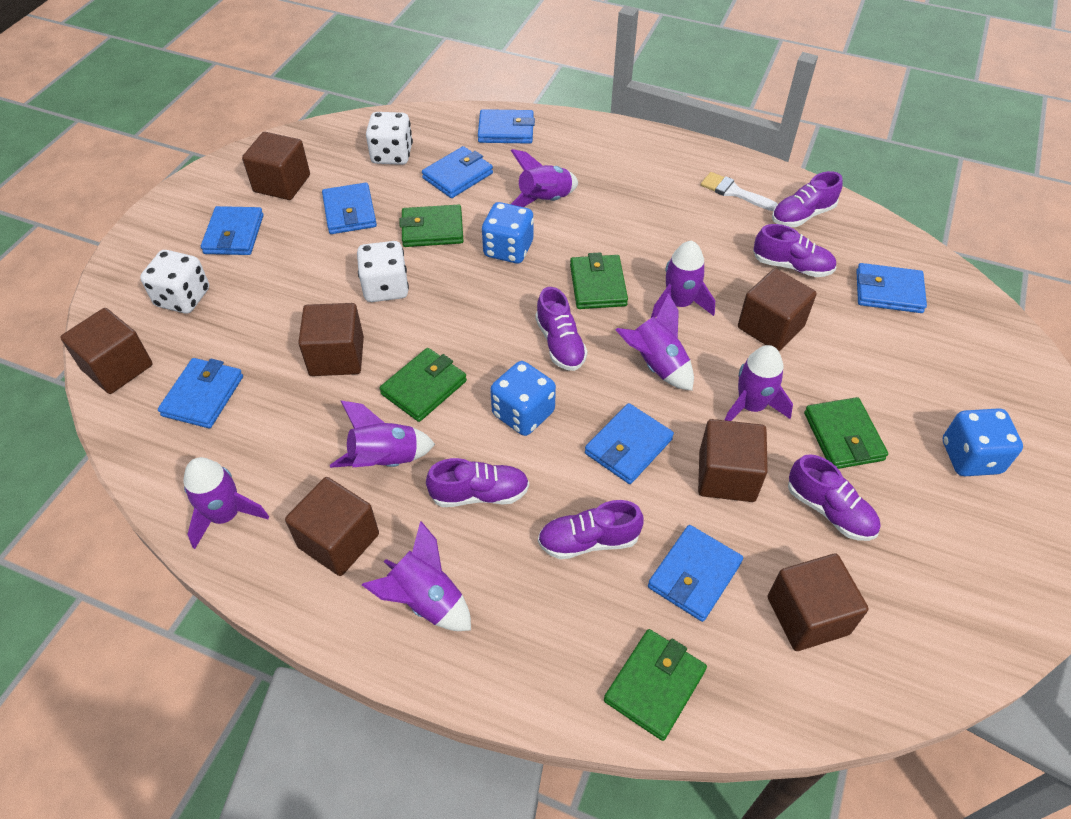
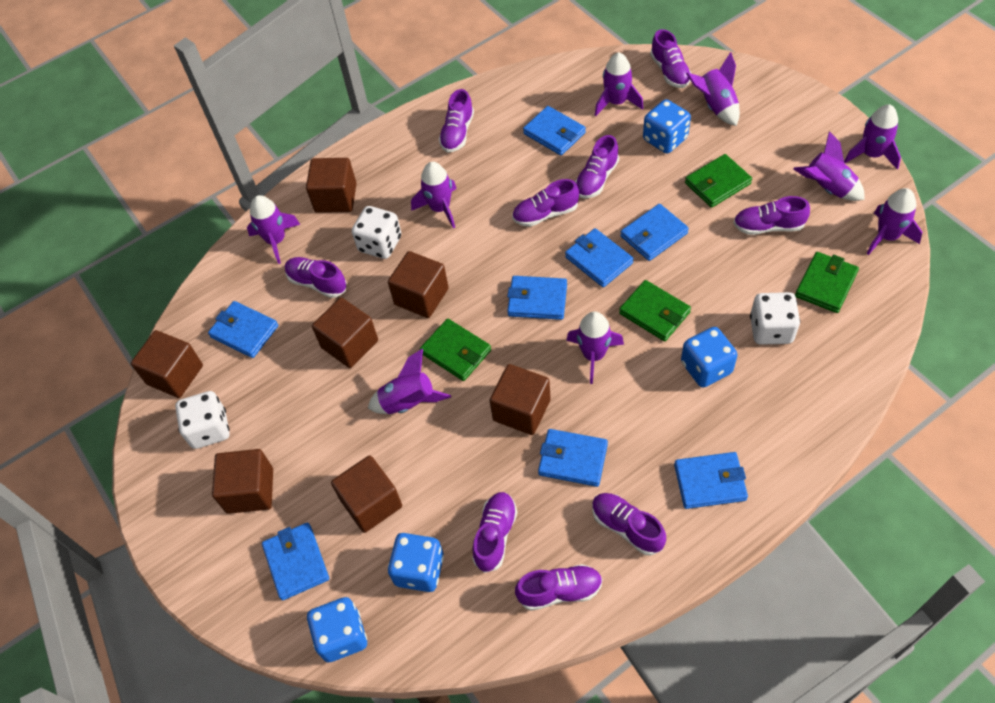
blue dice: 3 -> 4
green wallet: 5 -> 4
purple rocket: 7 -> 9
purple shoe: 6 -> 9
white brush: 1 -> 0

